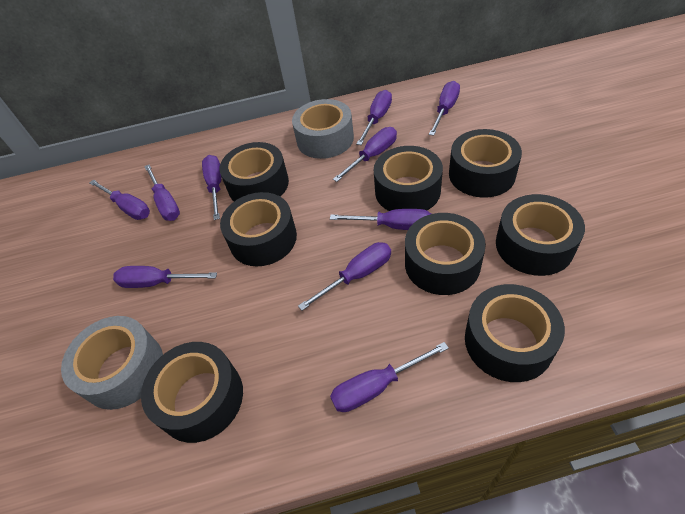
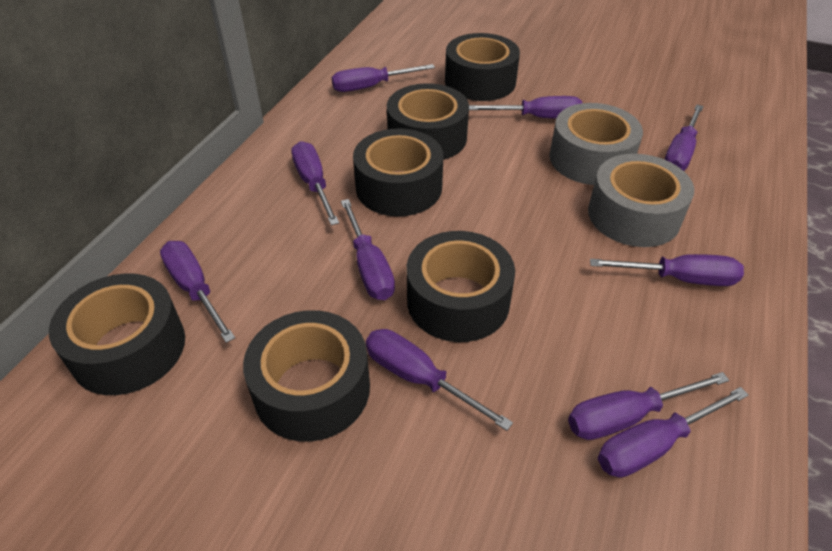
black tape: 8 -> 6

